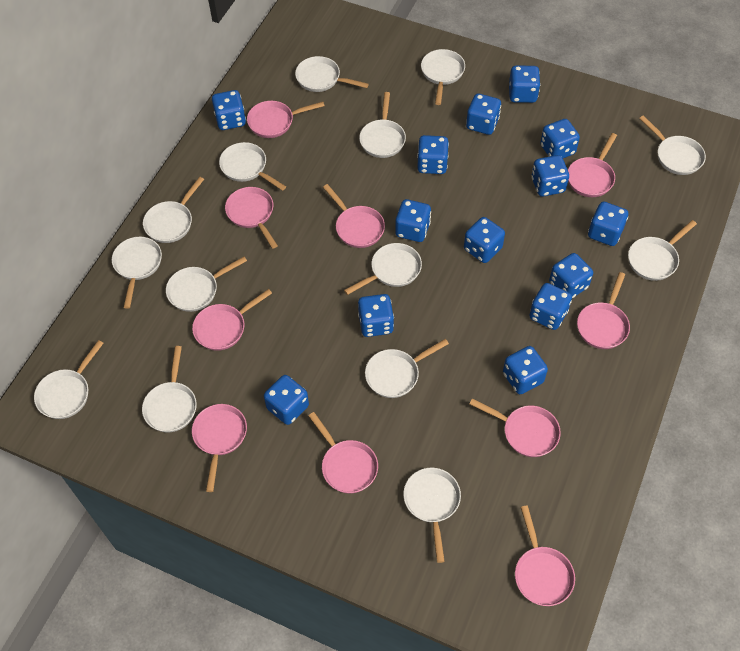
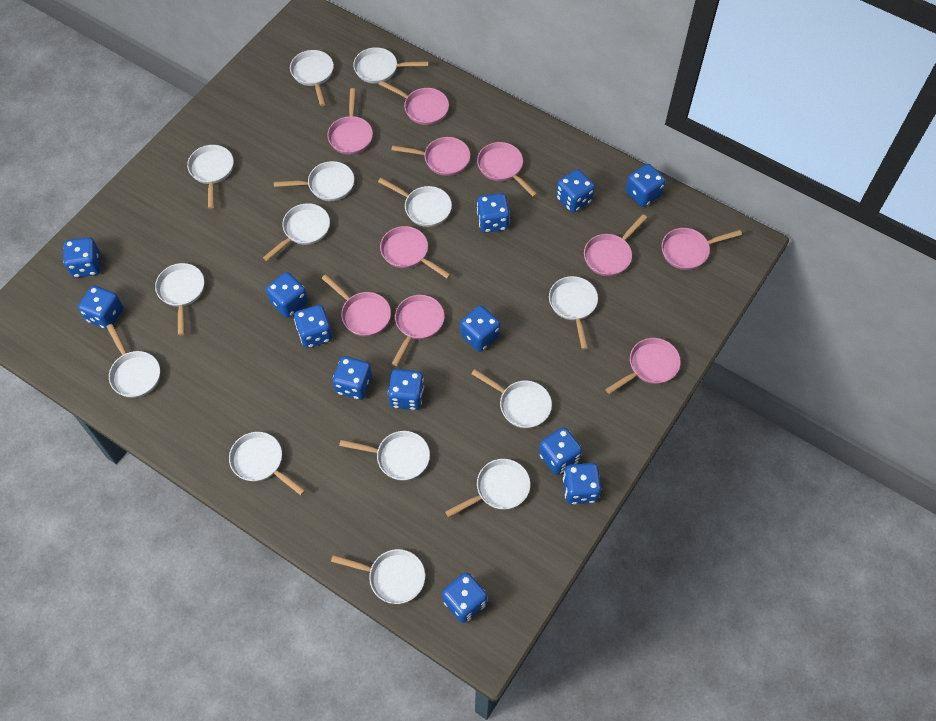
blue dice: 14 -> 13

